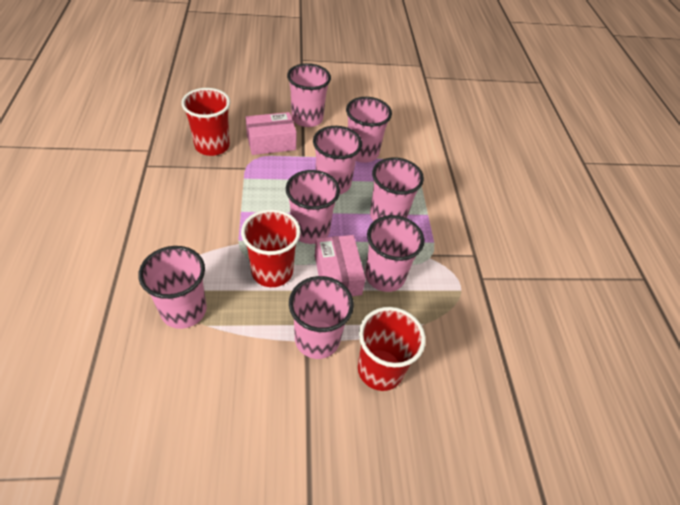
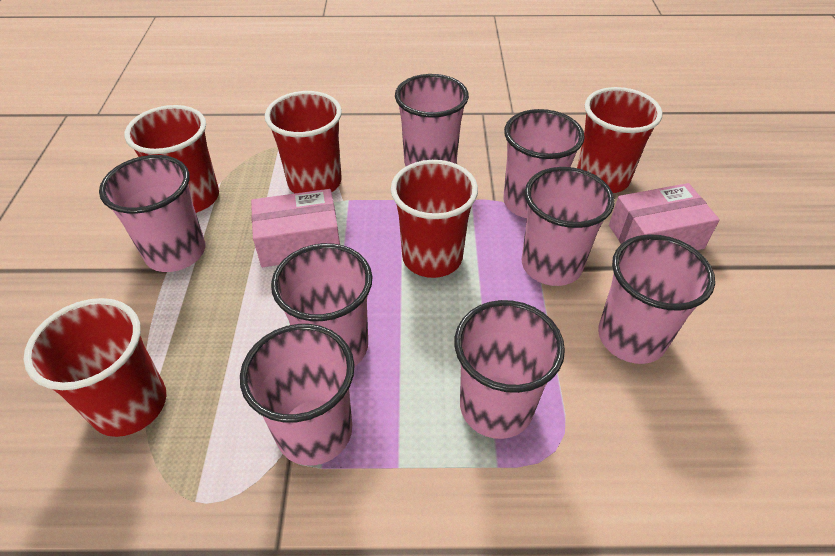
red cup: 3 -> 5

